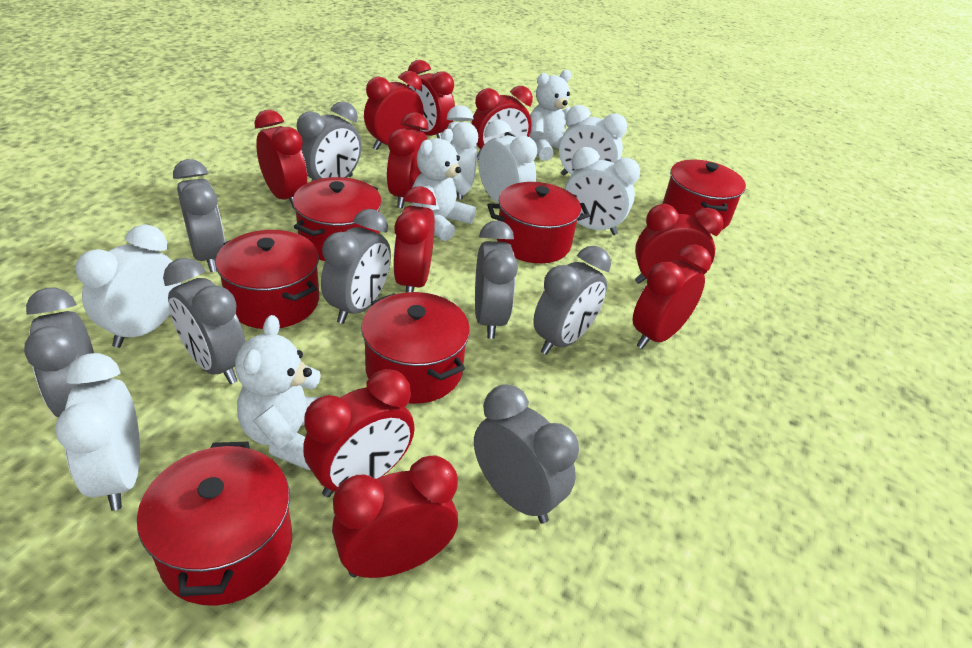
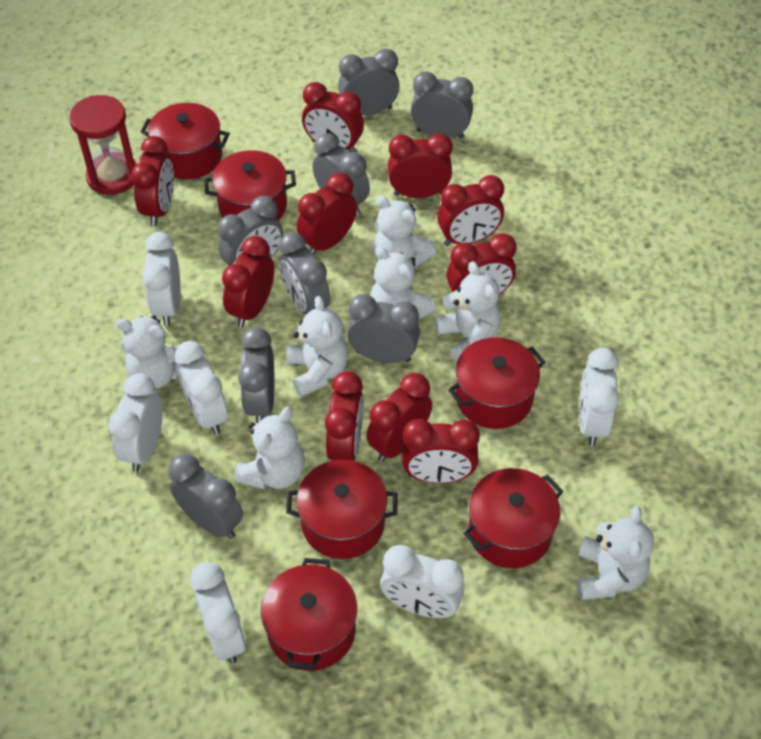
red hourglass: 0 -> 1
white teddy bear: 3 -> 7

